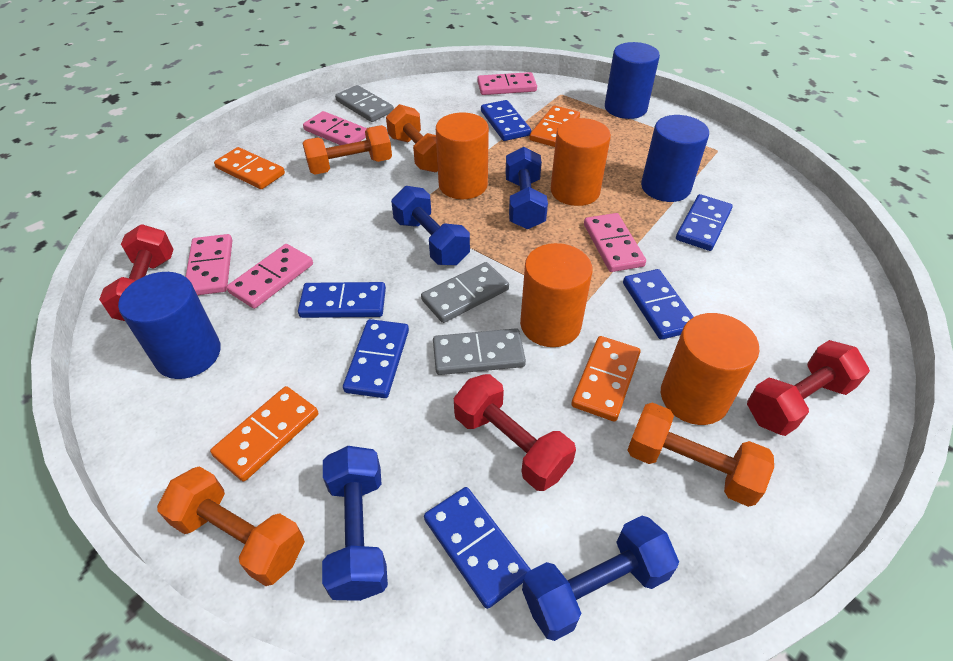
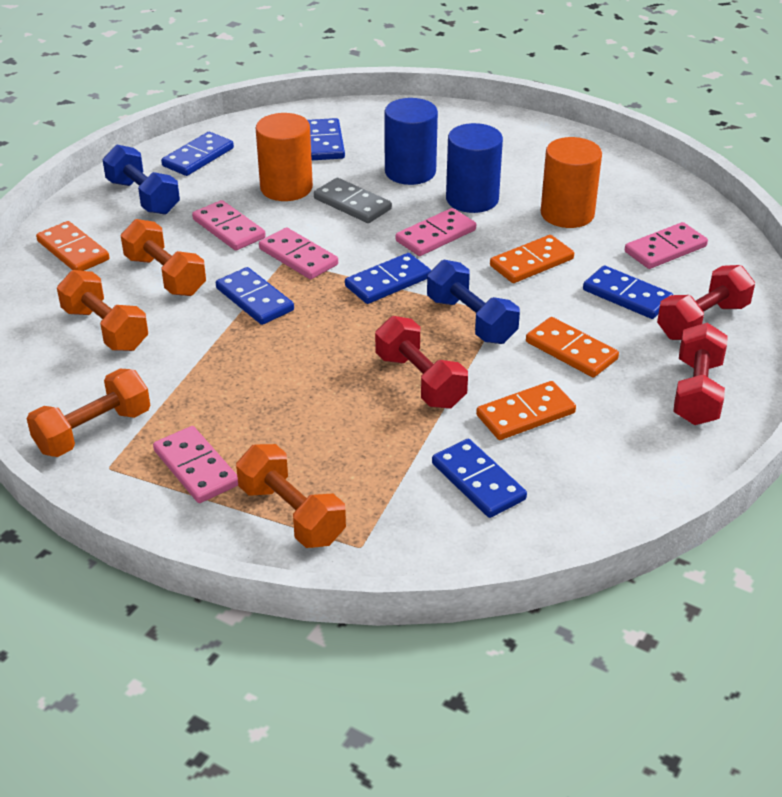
blue cylinder: 3 -> 2
blue dumbbell: 4 -> 2
grey domino: 3 -> 1
orange cylinder: 4 -> 2

